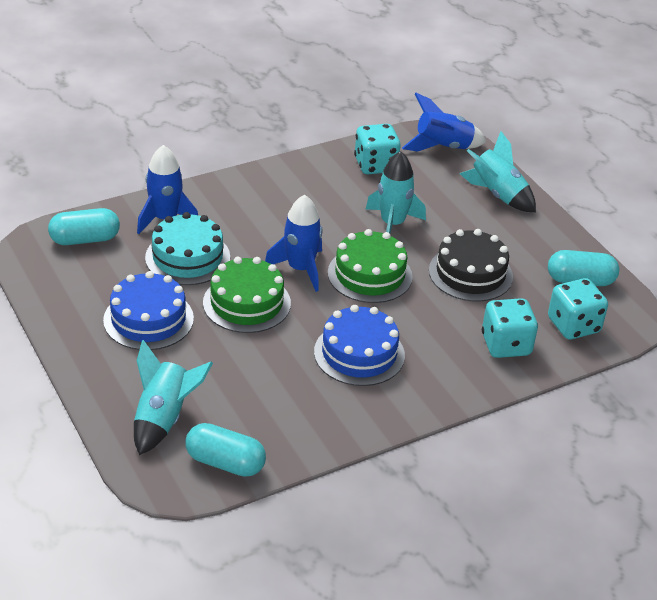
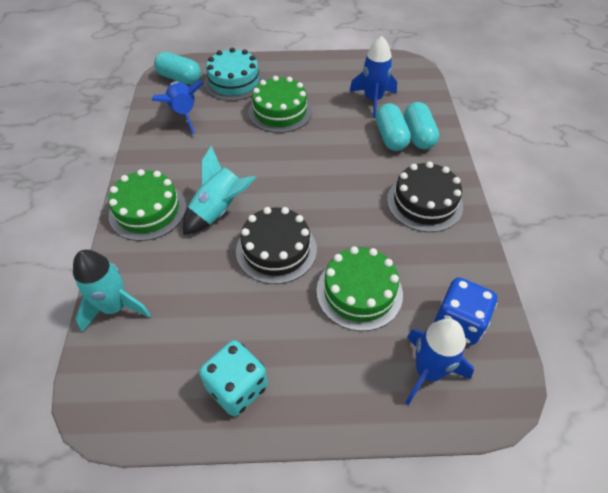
black cake: 1 -> 2
blue cake: 2 -> 0
blue dice: 0 -> 1
green cake: 2 -> 3
turquoise dice: 3 -> 1
turquoise rocket: 3 -> 2

